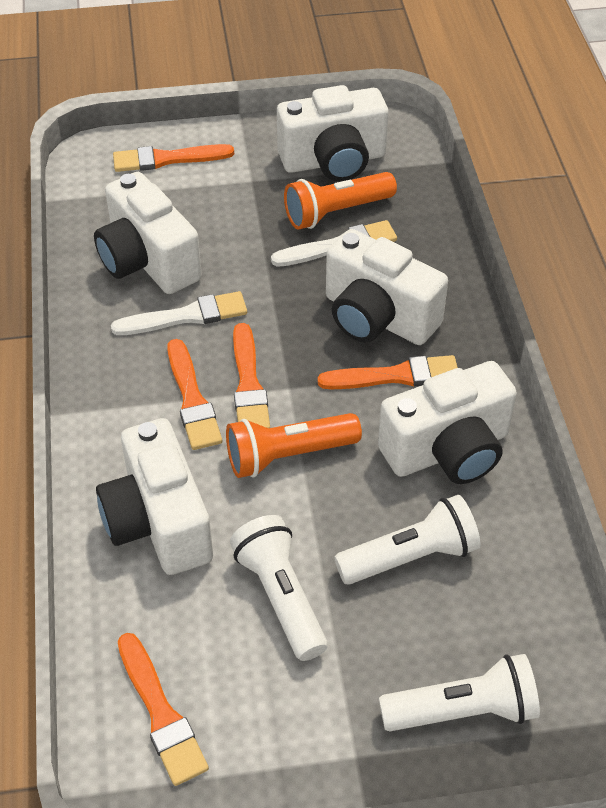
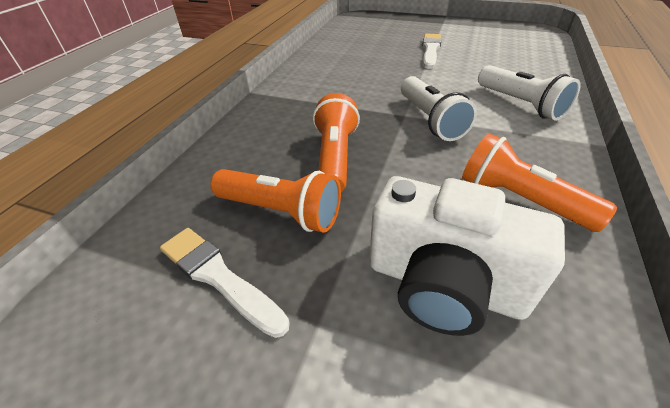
orange brush: 5 -> 0
orange flashlight: 2 -> 3
white camera: 5 -> 1
white flashlight: 3 -> 2

